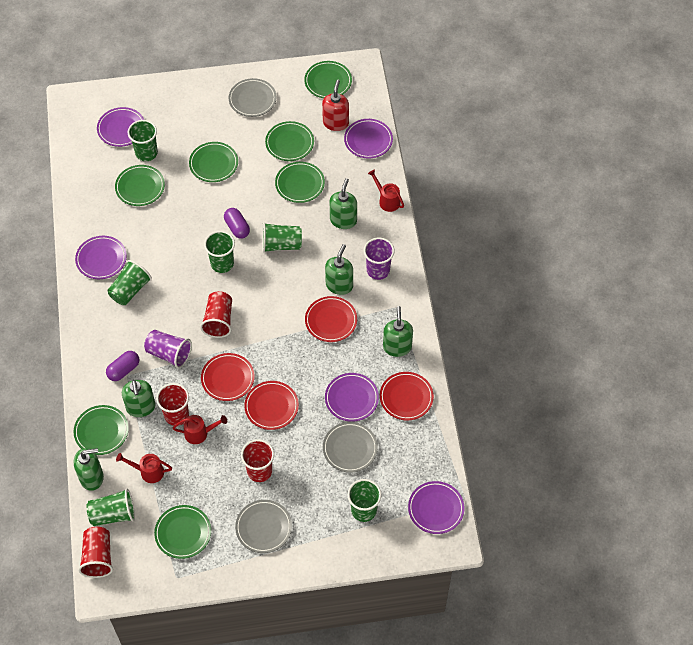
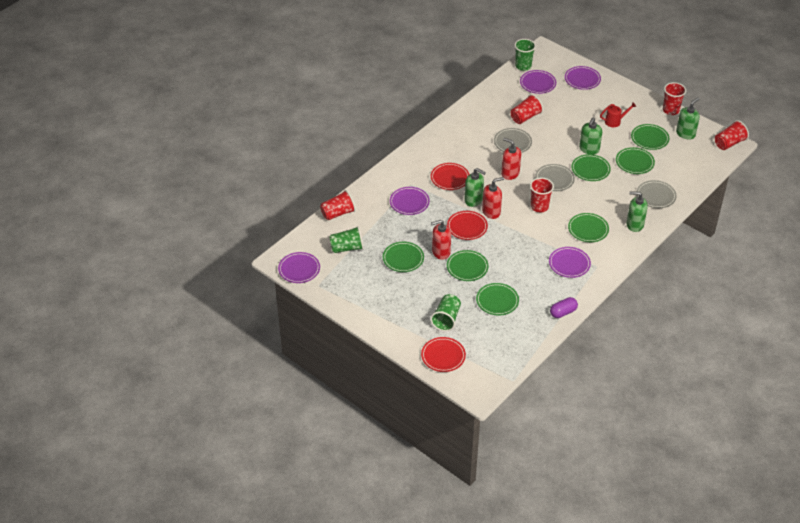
green cup: 6 -> 3
green soap dispenser: 5 -> 4
purple capsule: 2 -> 1
purple cup: 2 -> 0
red cup: 4 -> 5
red plate: 4 -> 3
red soap dispenser: 1 -> 3
red watering can: 3 -> 1

